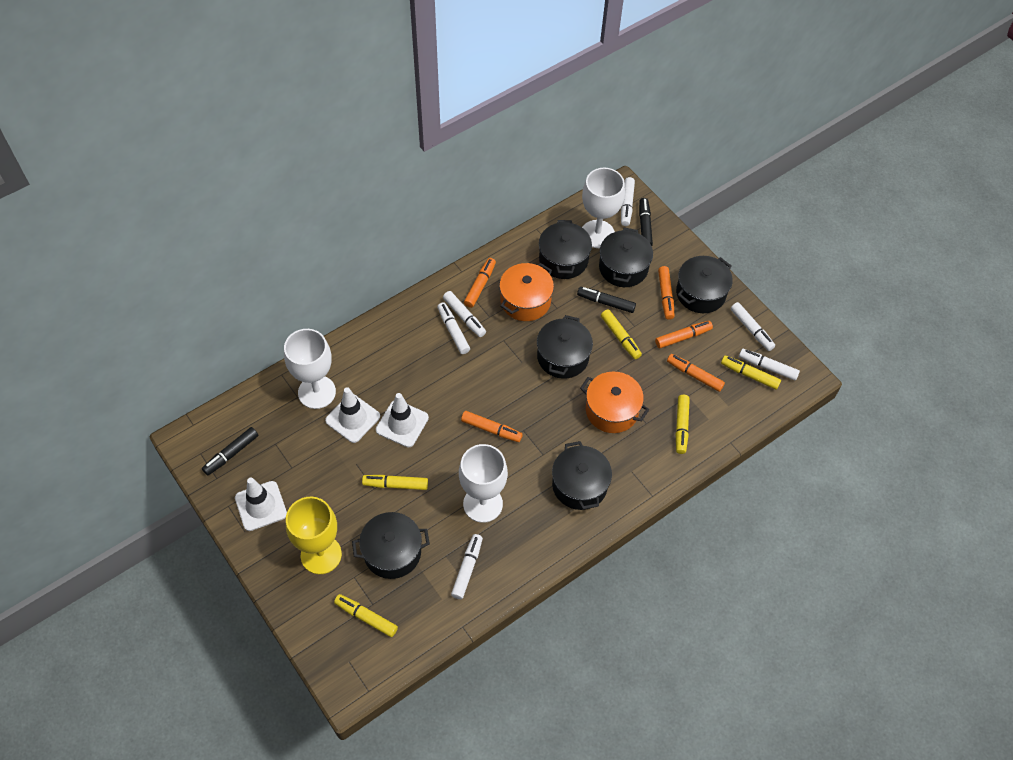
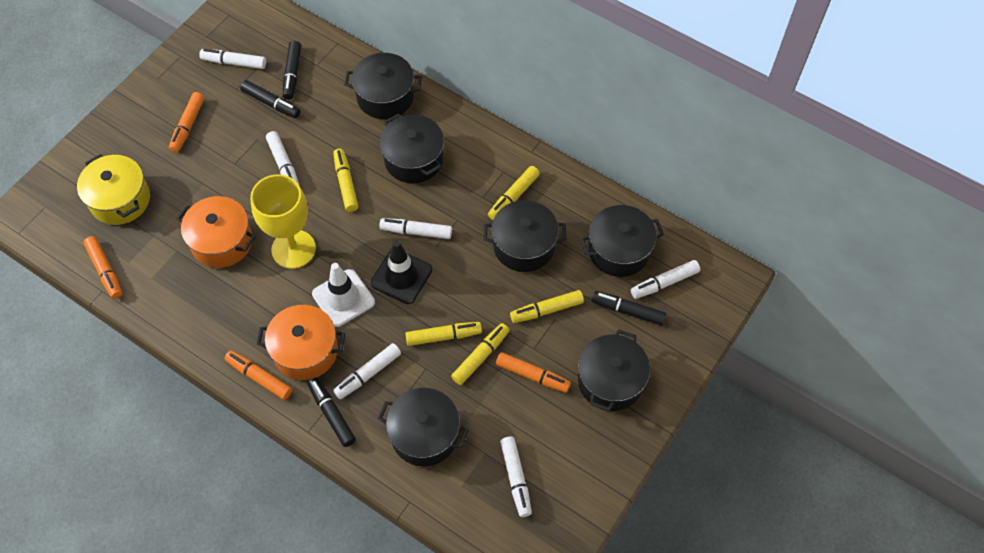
black marker: 3 -> 4
black traffic cone: 0 -> 1
orange marker: 5 -> 4
white goblet: 3 -> 0
white traffic cone: 3 -> 1
yellow pot: 0 -> 1

